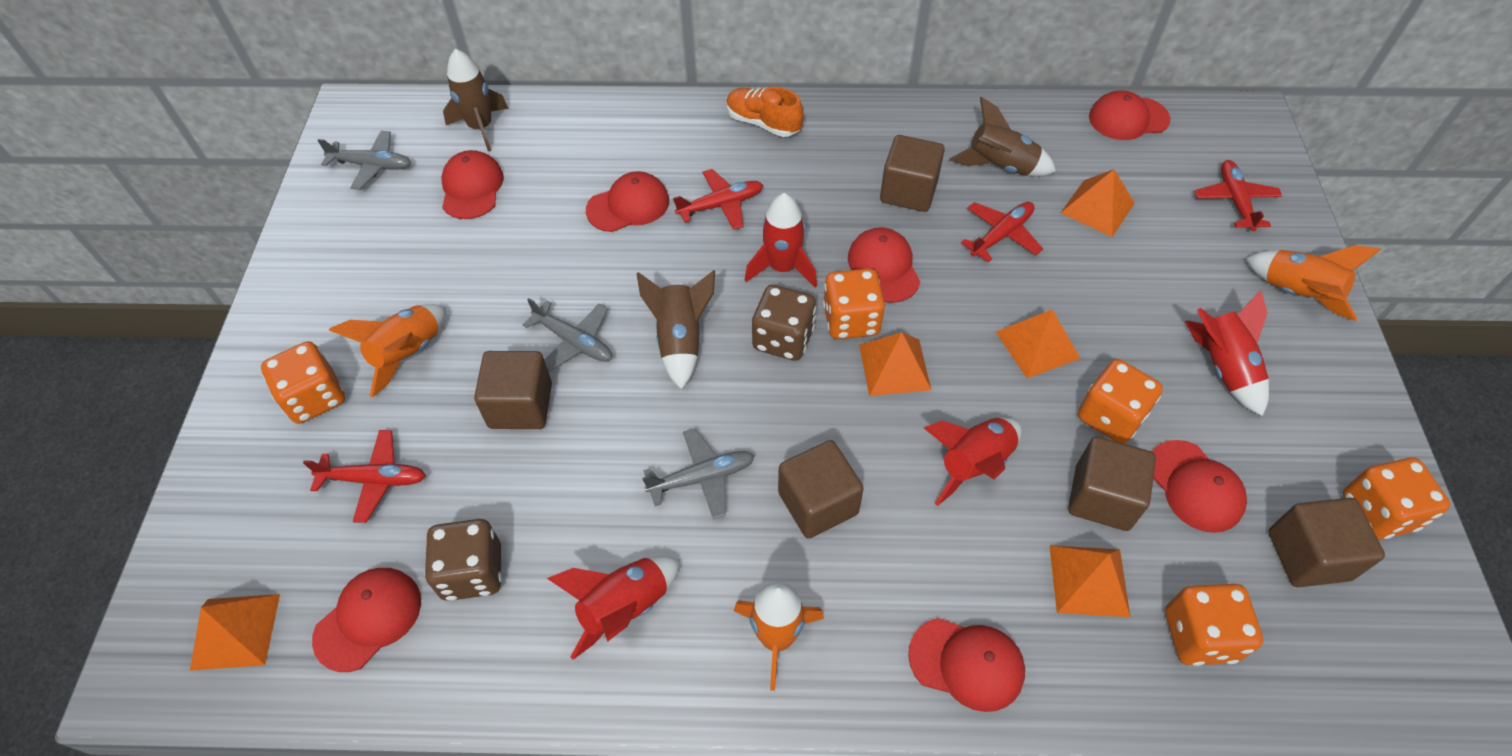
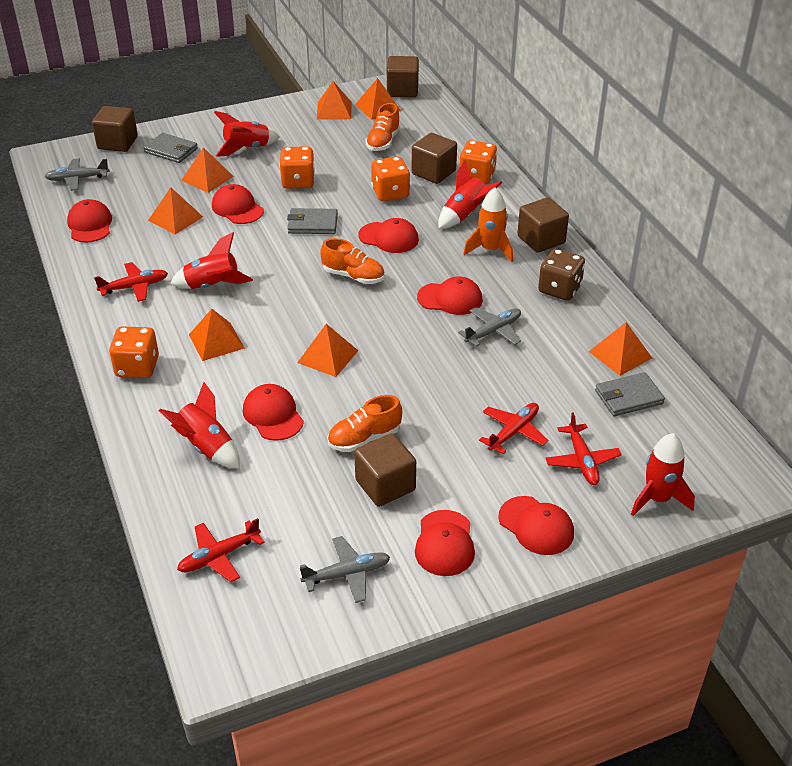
brown dice: 2 -> 1
brown rocket: 3 -> 0
grey wallet: 0 -> 3
orange dice: 5 -> 4
orange pyramid: 5 -> 7
orange rocket: 3 -> 1
orange shoe: 1 -> 3
red rocket: 4 -> 5

